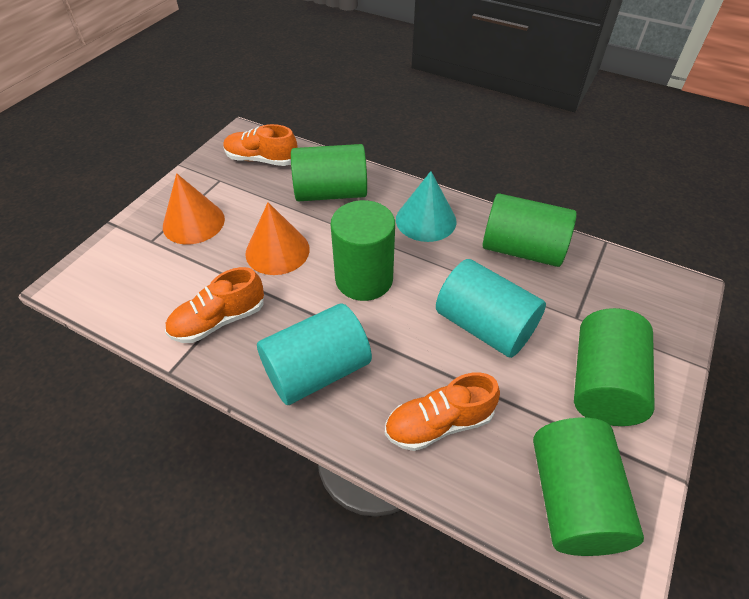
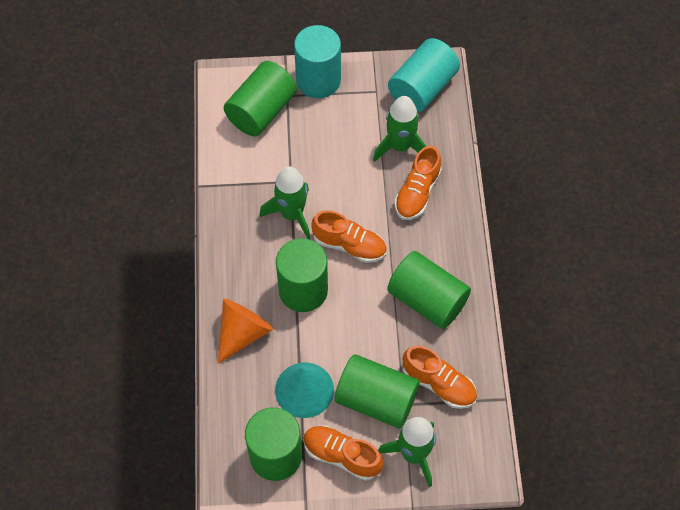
green rocket: 0 -> 3
orange cone: 2 -> 1
orange shoe: 3 -> 4

